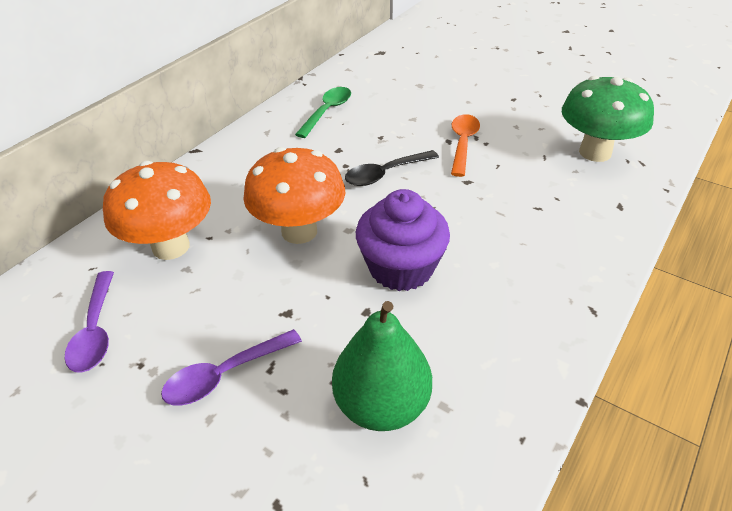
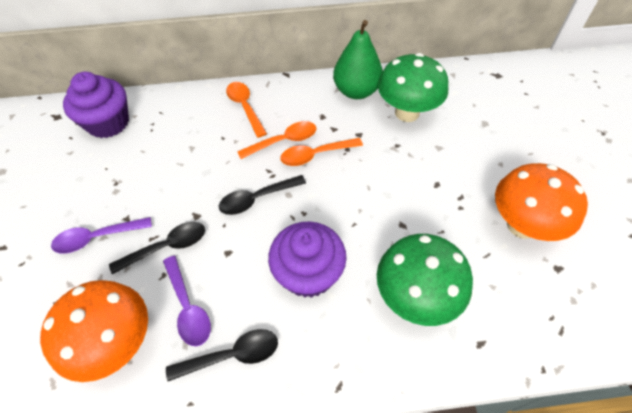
black spoon: 1 -> 3
green mushroom: 1 -> 2
green spoon: 1 -> 0
orange spoon: 1 -> 3
purple cupcake: 1 -> 2

